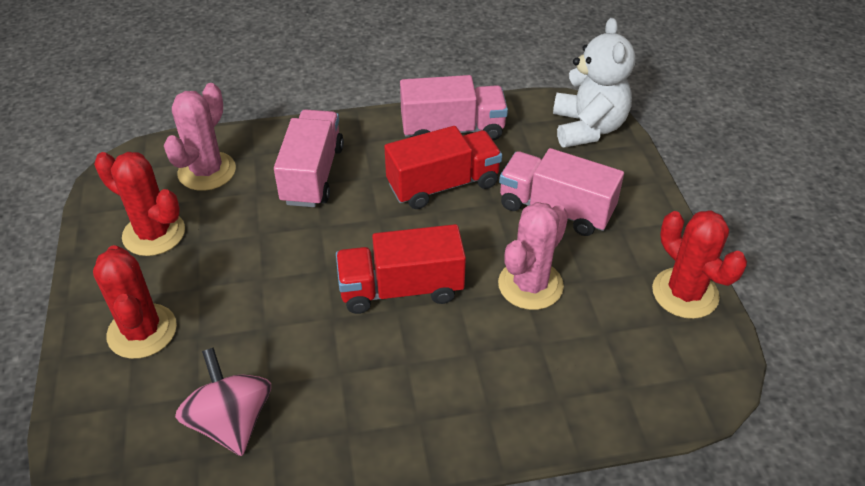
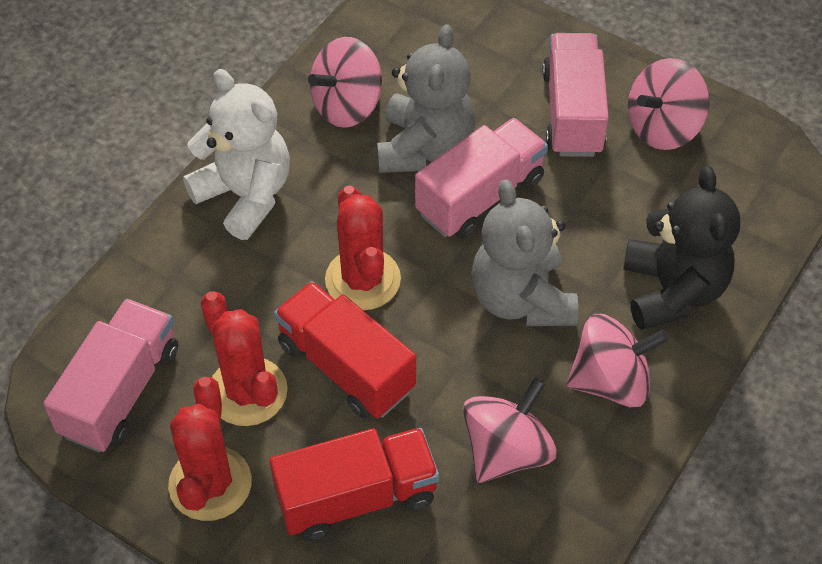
black teddy bear: 0 -> 1
grey teddy bear: 0 -> 2
pink cactus: 2 -> 0
pink spinning top: 1 -> 4

